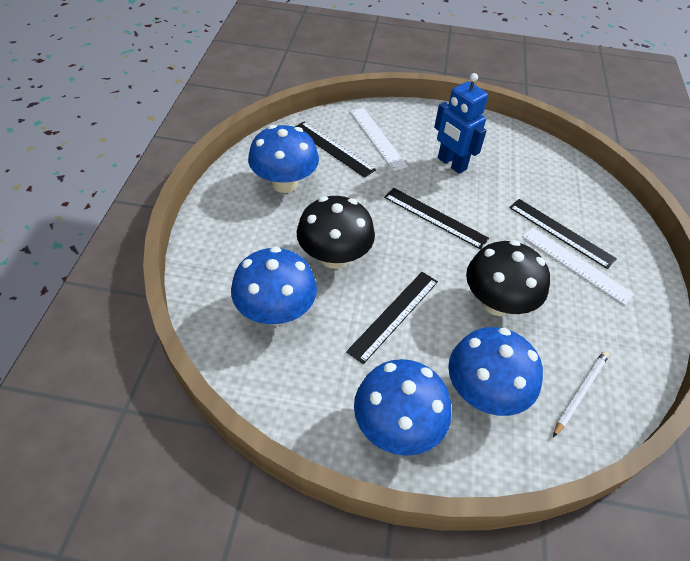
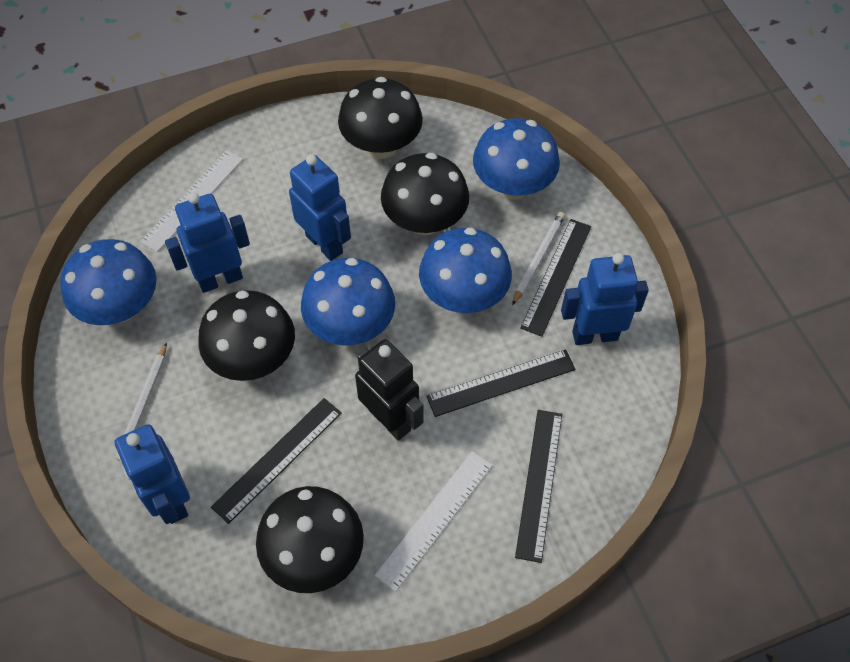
black mushroom: 2 -> 4
black robot: 0 -> 1
blue robot: 1 -> 4
white pencil: 1 -> 2

